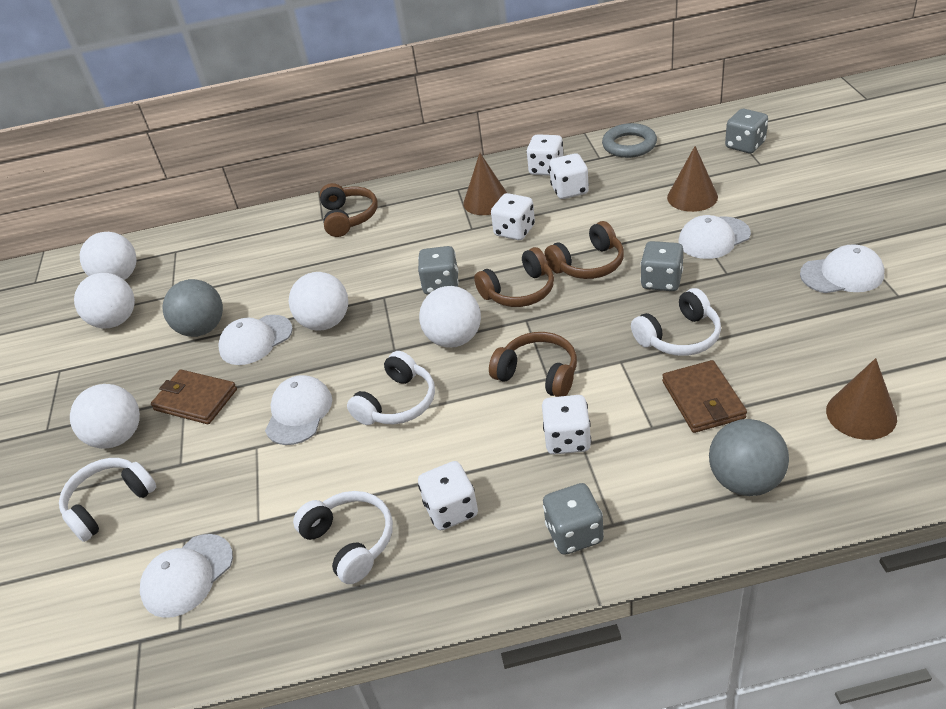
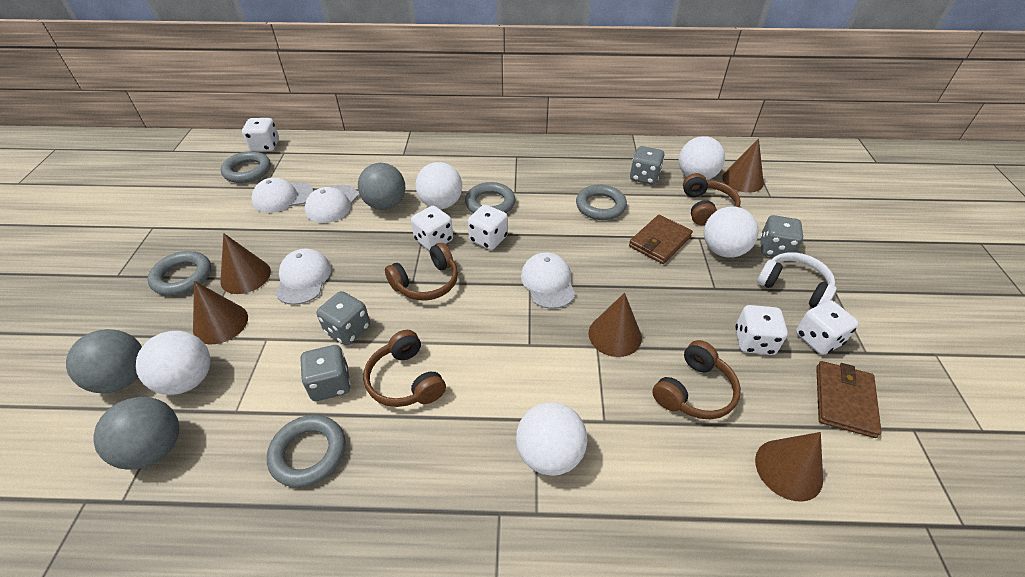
brown cone: 3 -> 5
grey ball: 2 -> 3
grey ring: 1 -> 5
white cap: 5 -> 4
white headphones: 4 -> 1

